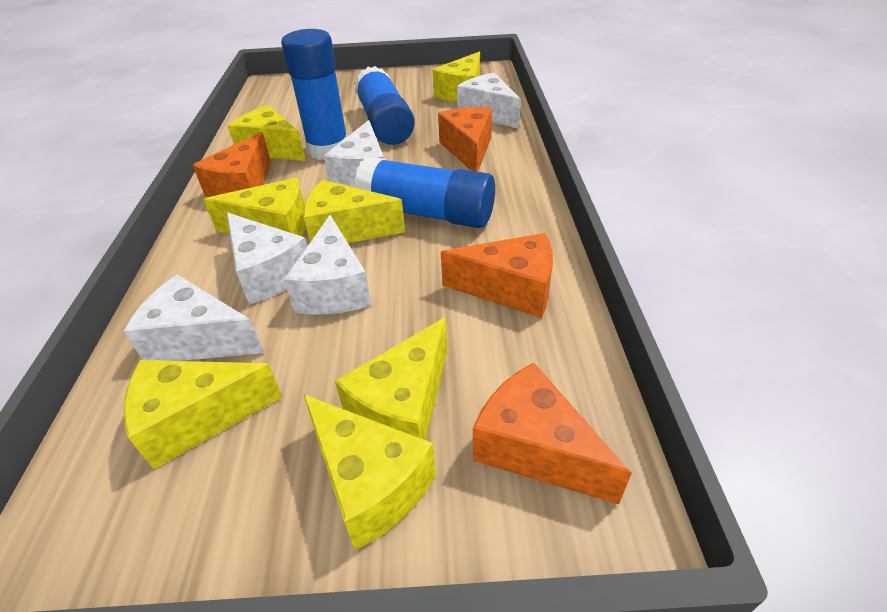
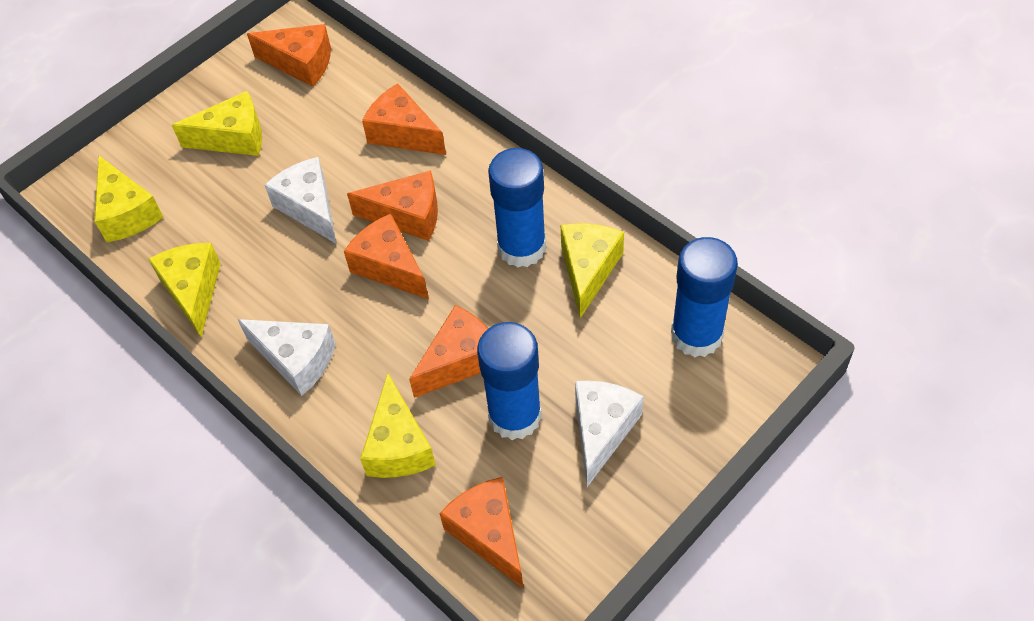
orange cheese: 4 -> 6
white cheese: 5 -> 3
yellow cheese: 7 -> 5

